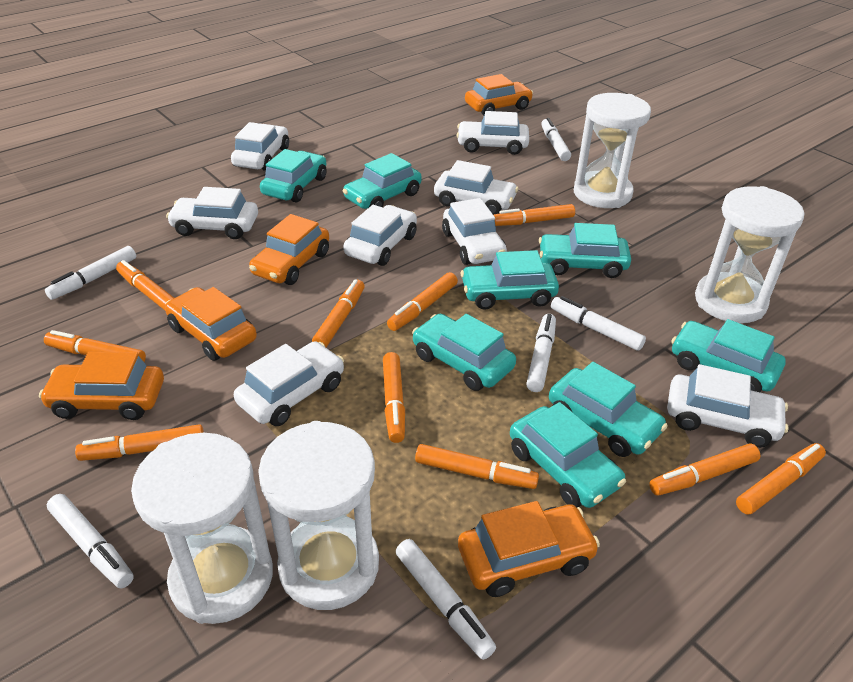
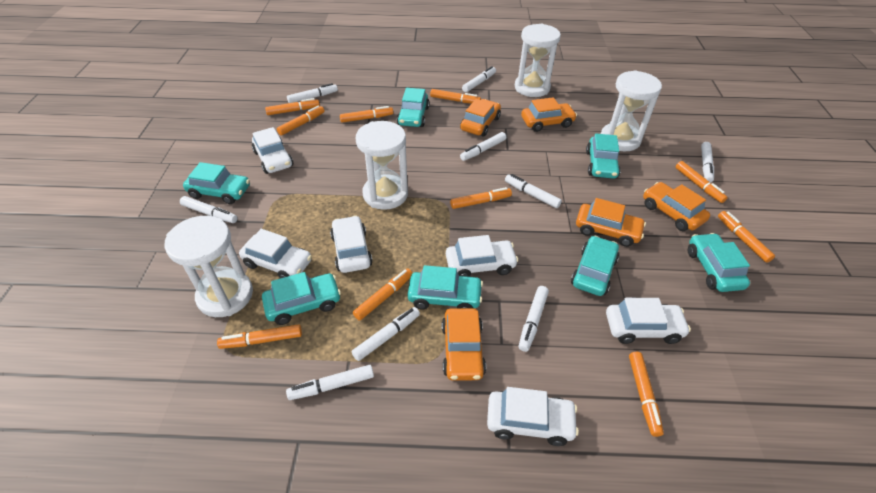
turquoise car: 8 -> 7
white car: 8 -> 6
white marker: 6 -> 9

